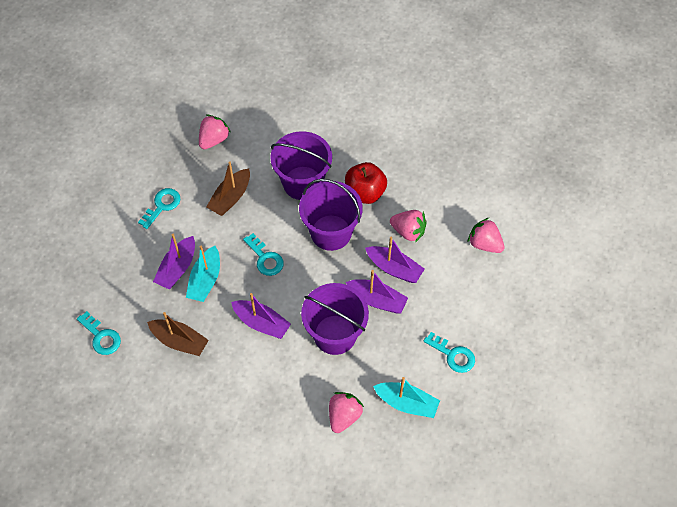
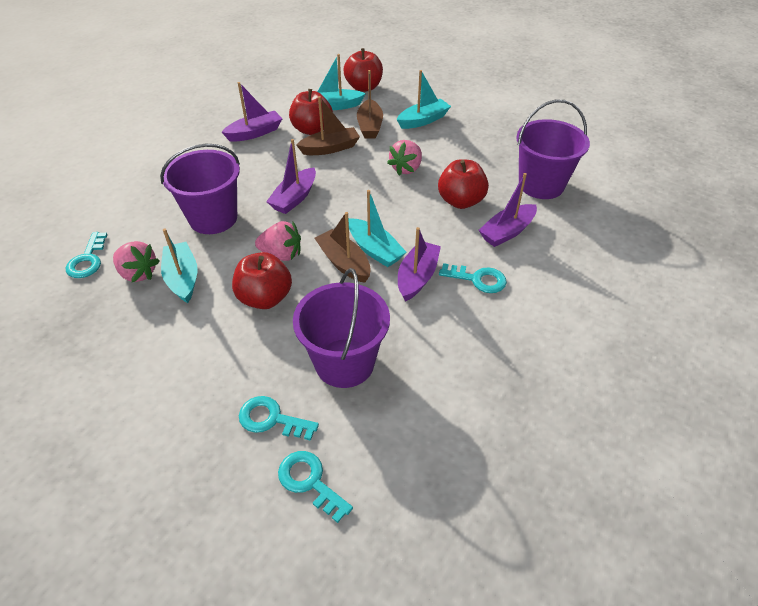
brown boat: 2 -> 3
pink strawberry: 4 -> 3
red apple: 1 -> 4
turquoise boat: 2 -> 4

